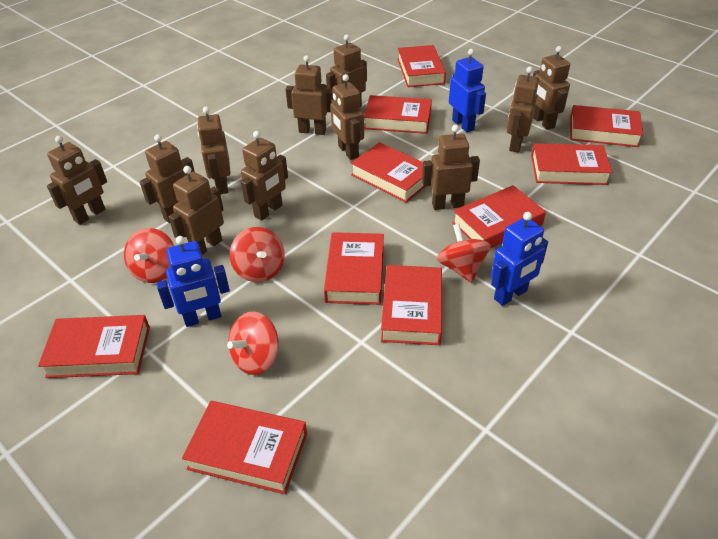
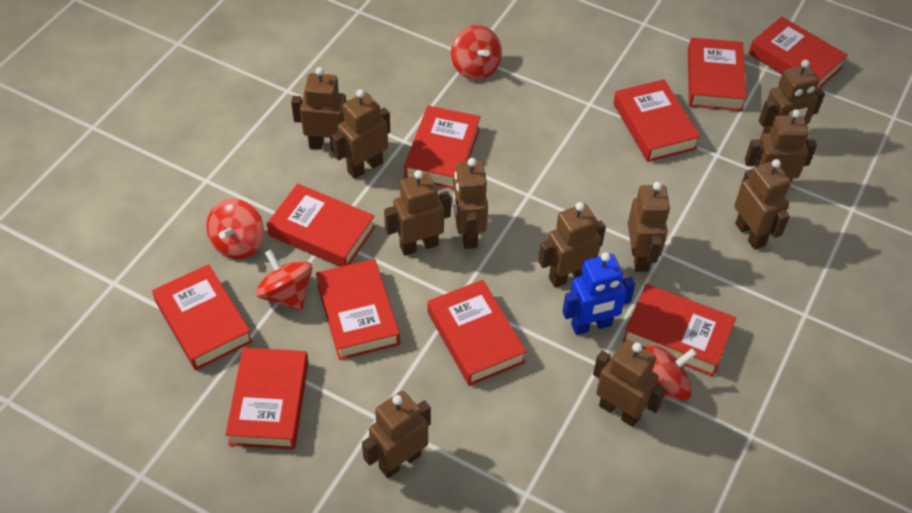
blue robot: 3 -> 1

